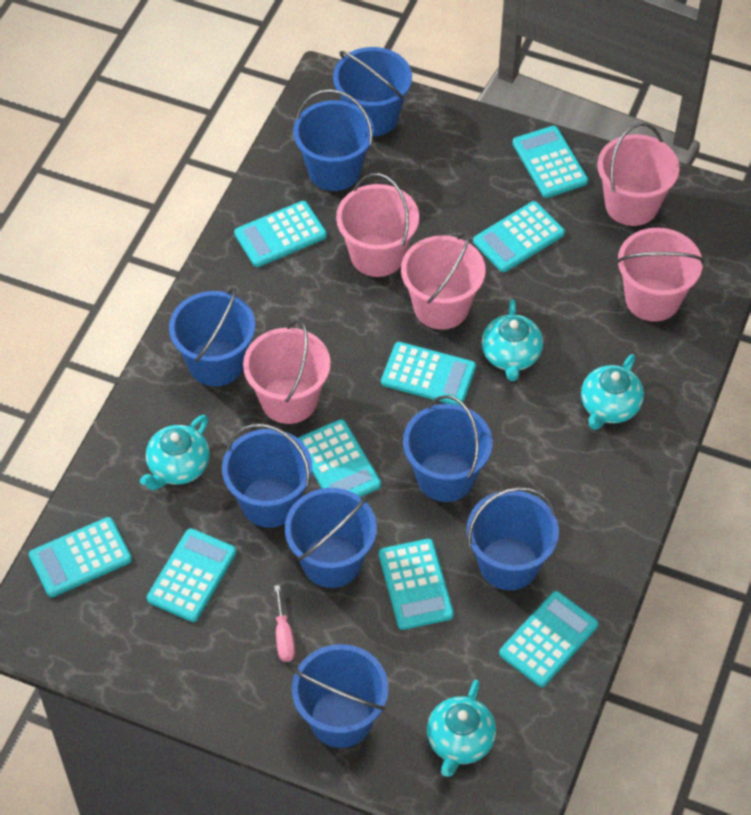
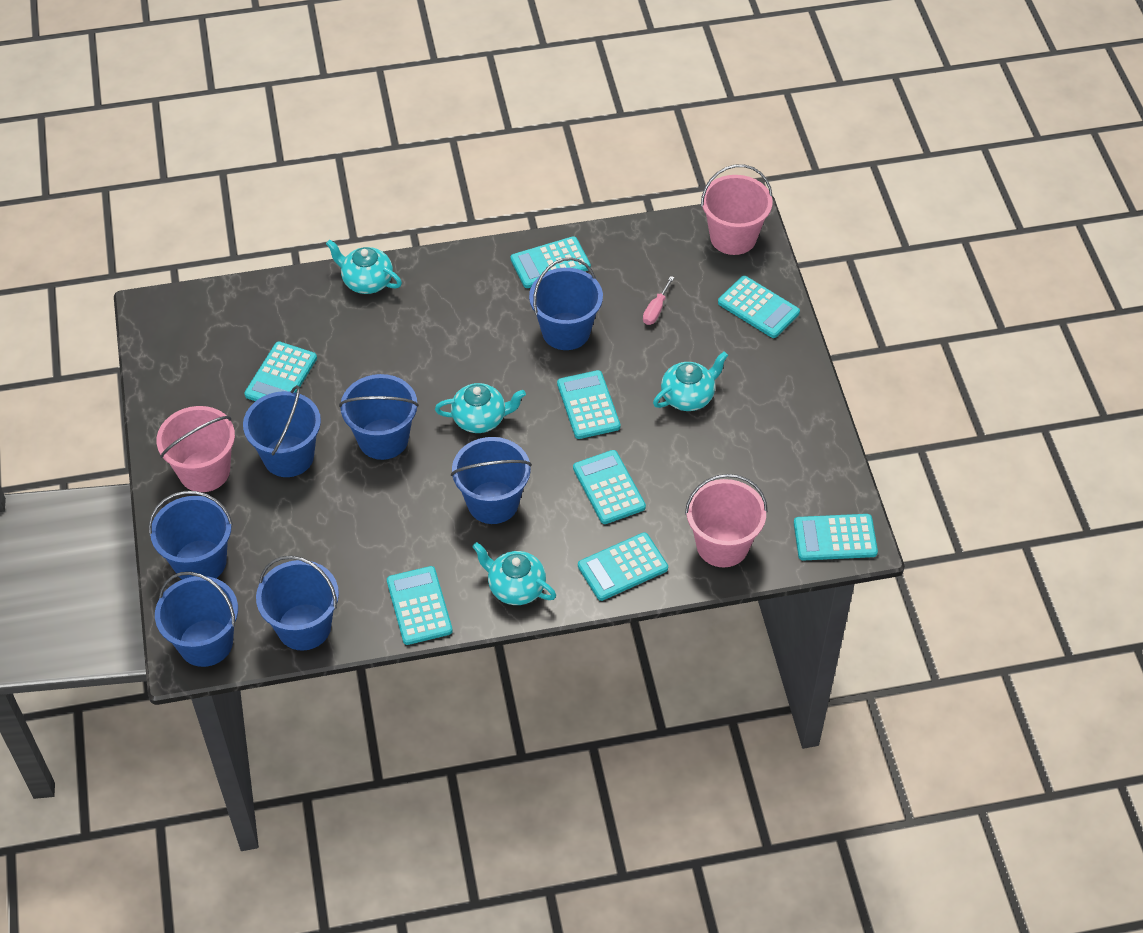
blue bucket: 8 -> 7
pink bucket: 5 -> 3
turquoise calculator: 9 -> 8

